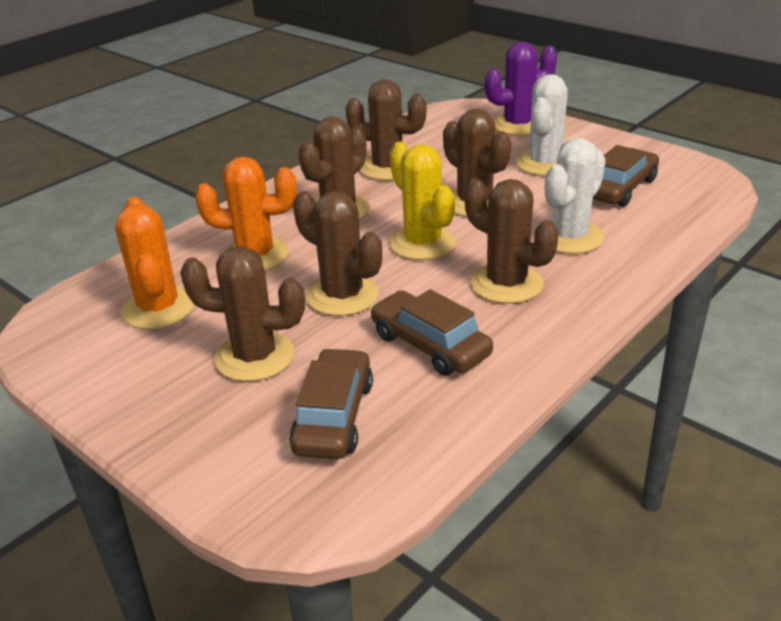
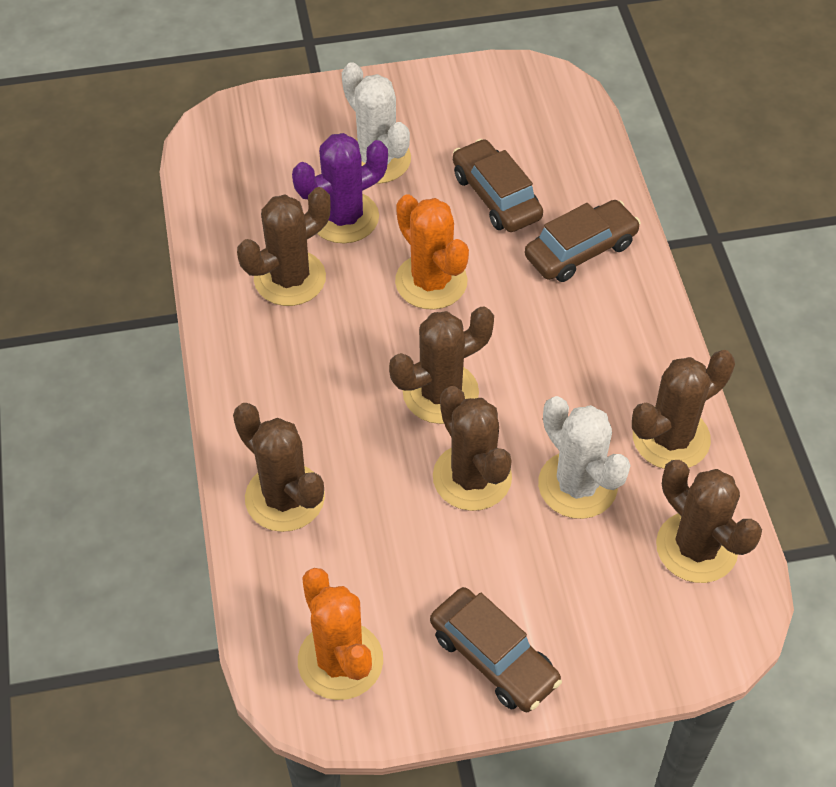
yellow cactus: 1 -> 0

